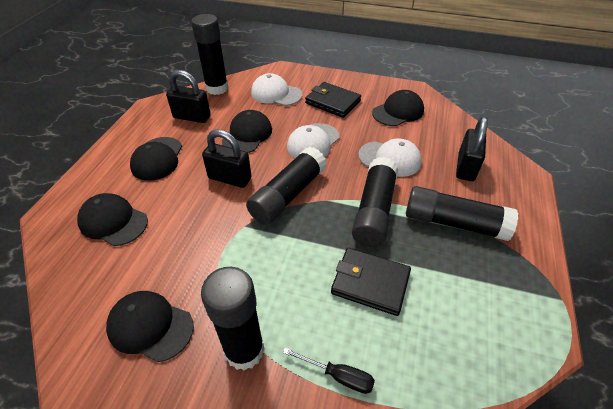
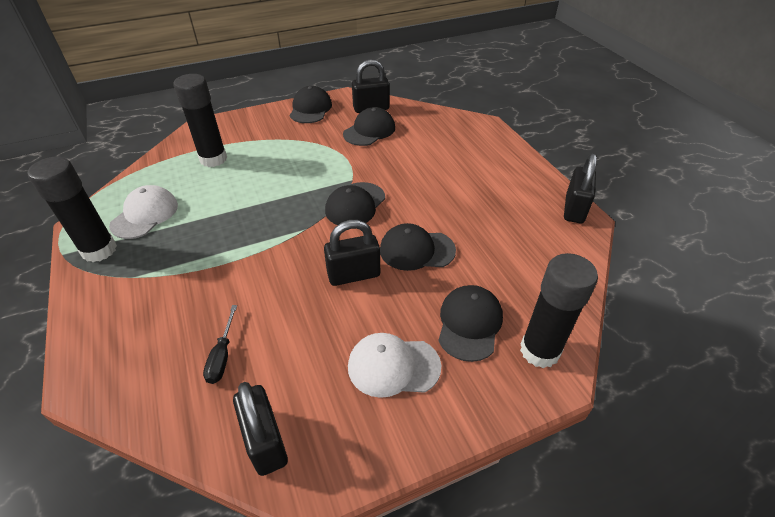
black glue stick: 5 -> 3
black padlock: 3 -> 4
black wallet: 2 -> 0
white cap: 3 -> 2

